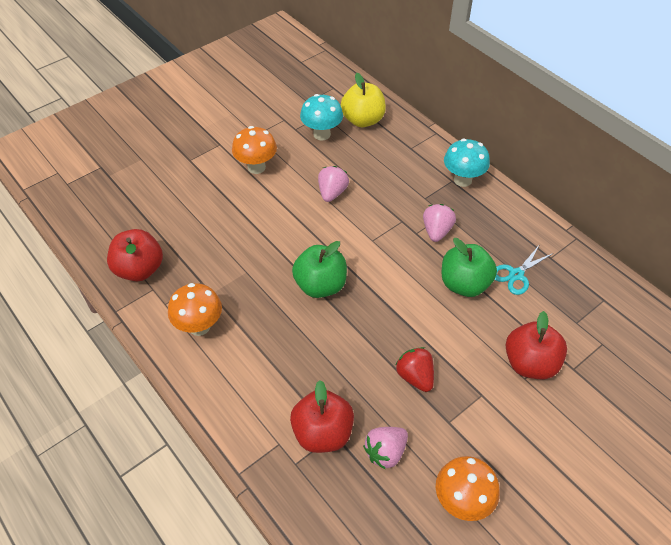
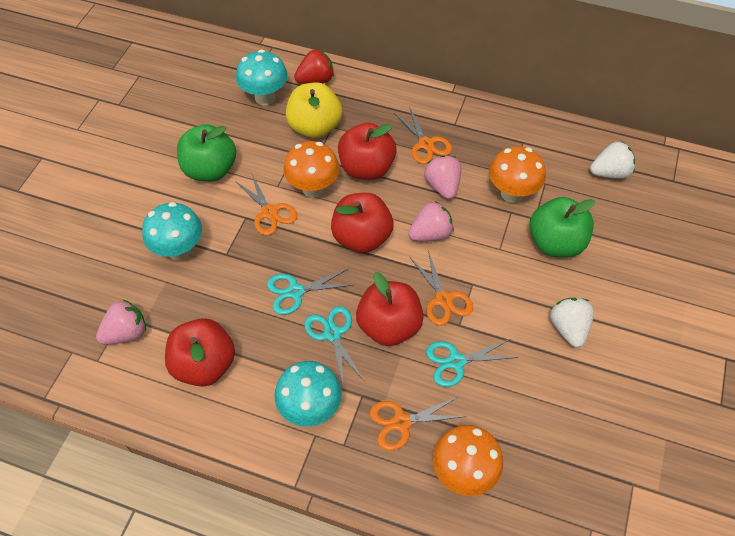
orange scissors: 0 -> 4
red apple: 3 -> 4
turquoise mushroom: 2 -> 3
turquoise scissors: 1 -> 3
white strawberry: 0 -> 2

